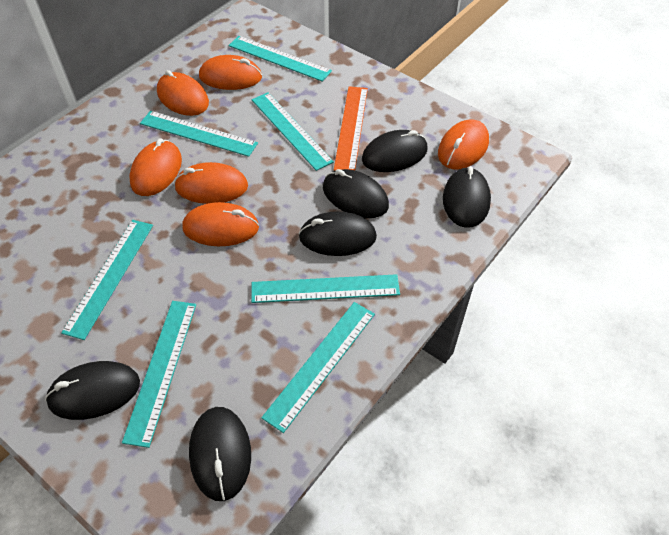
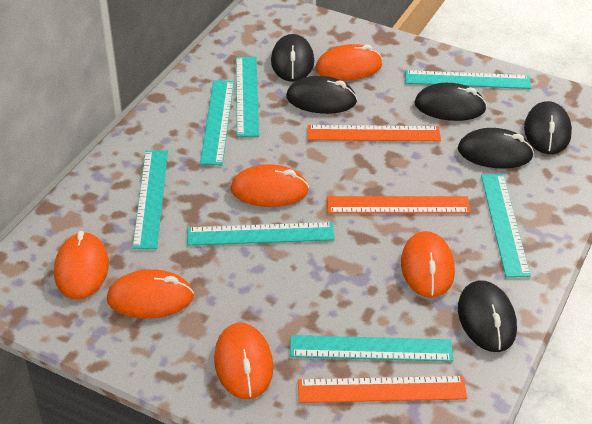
orange ruler: 1 -> 3

